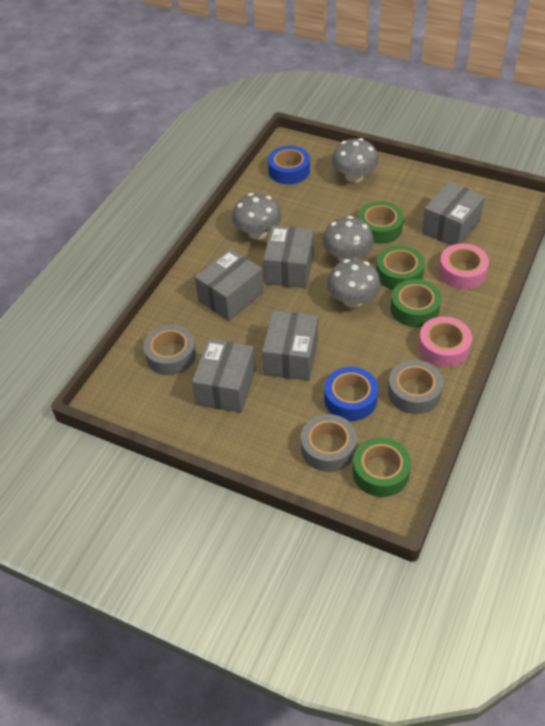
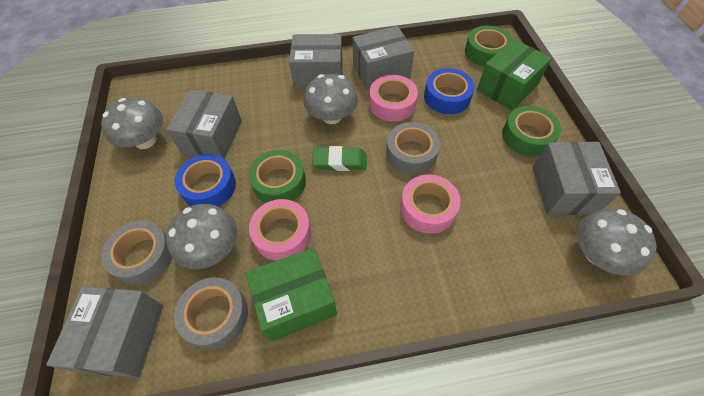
green box: 0 -> 2
green eraser: 0 -> 1
green tape: 4 -> 3
pink tape: 2 -> 3

